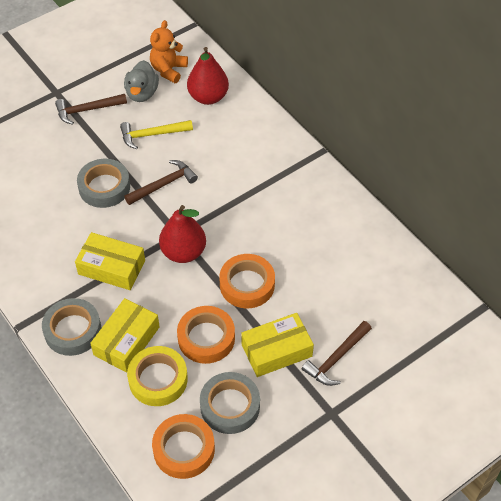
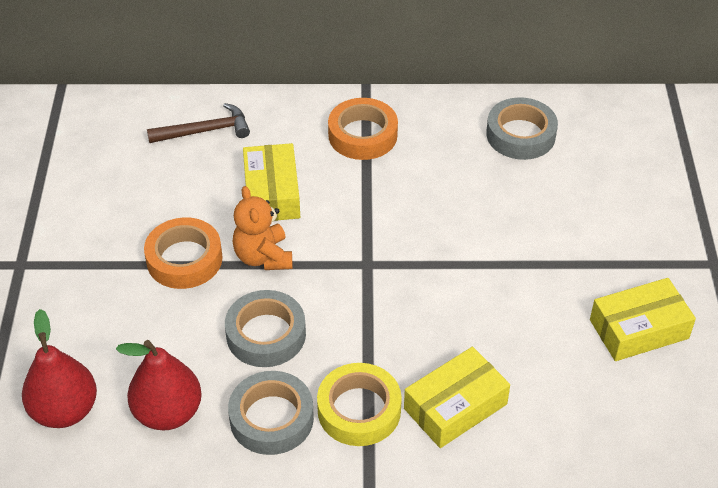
brown hammer: 3 -> 1
grey duck: 1 -> 0
orange tape: 3 -> 2
yellow hammer: 1 -> 0

